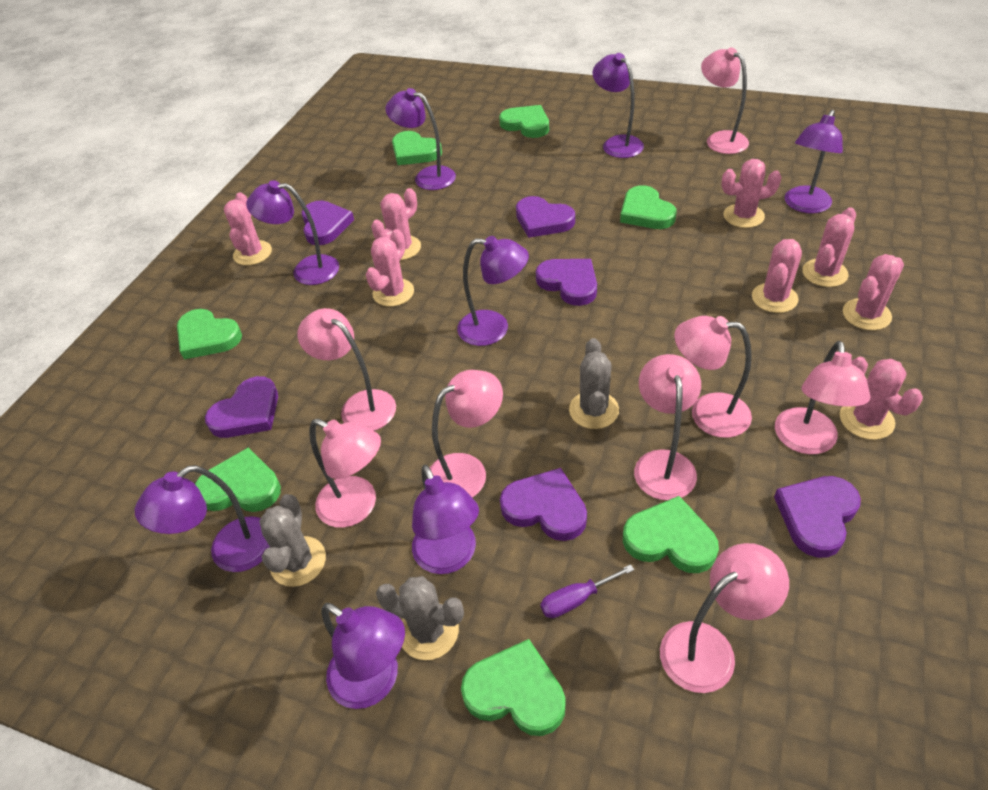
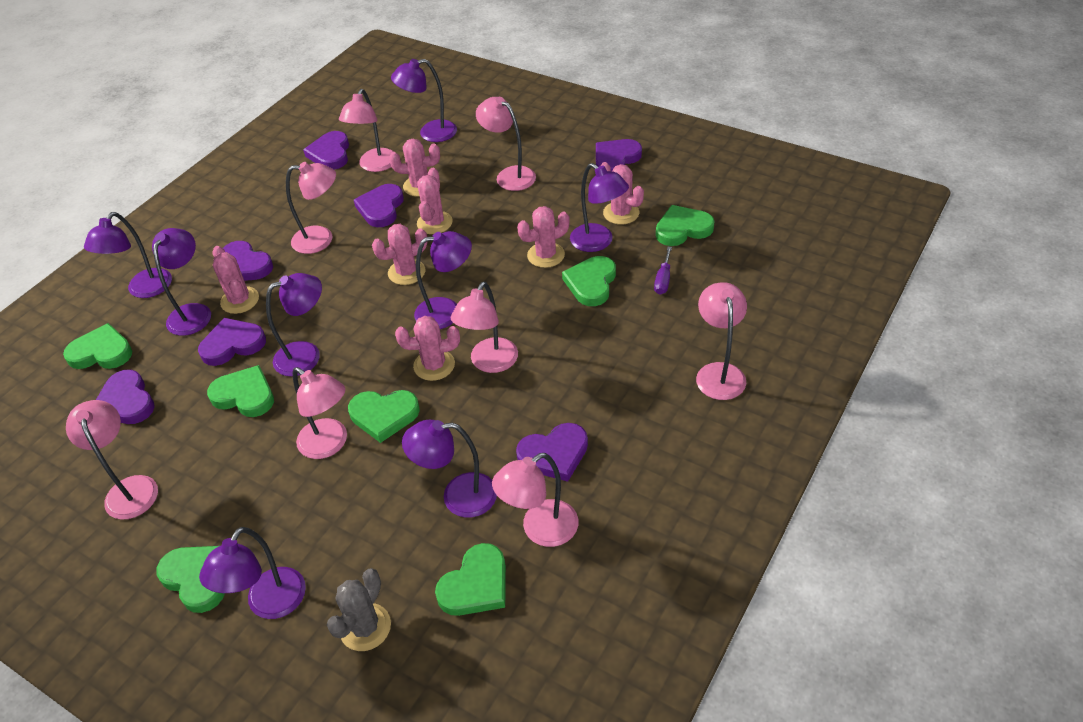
grey cactus: 3 -> 1
pink cactus: 8 -> 7
purple heart: 6 -> 7

